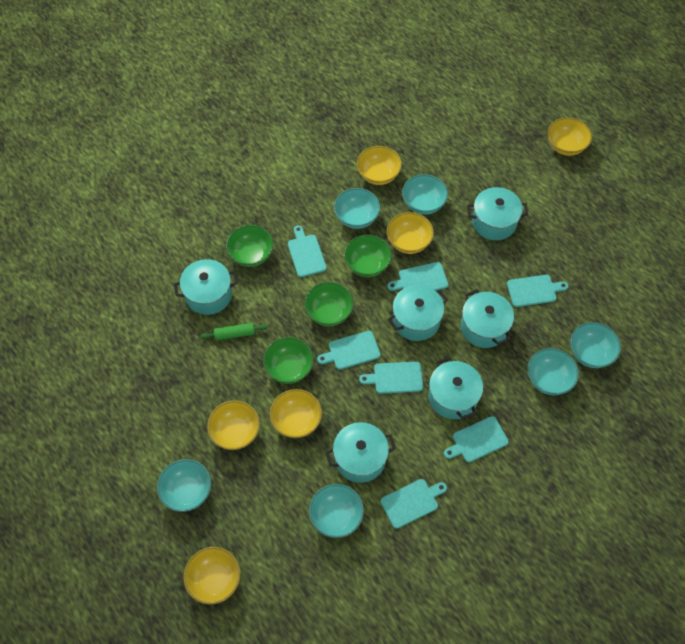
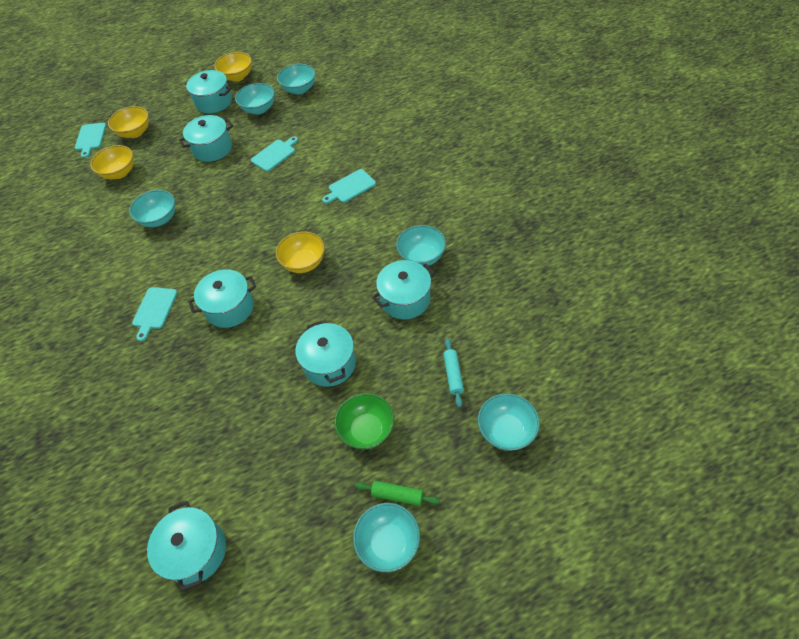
green bowl: 4 -> 1
turquoise cutting board: 7 -> 4
turquoise rolling pin: 0 -> 1
yellow bowl: 6 -> 4

